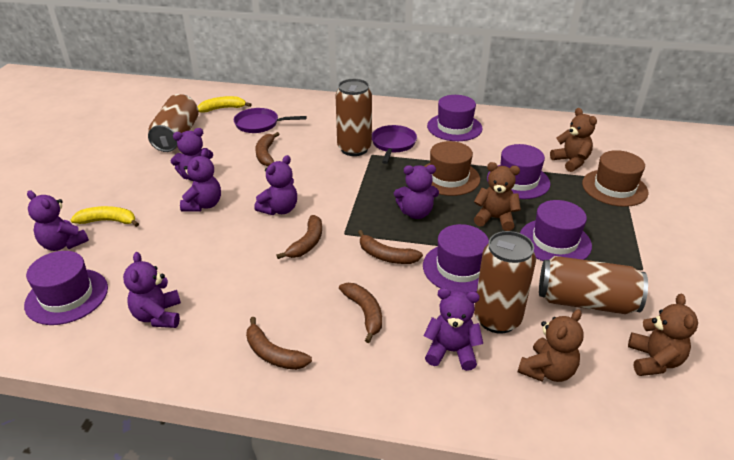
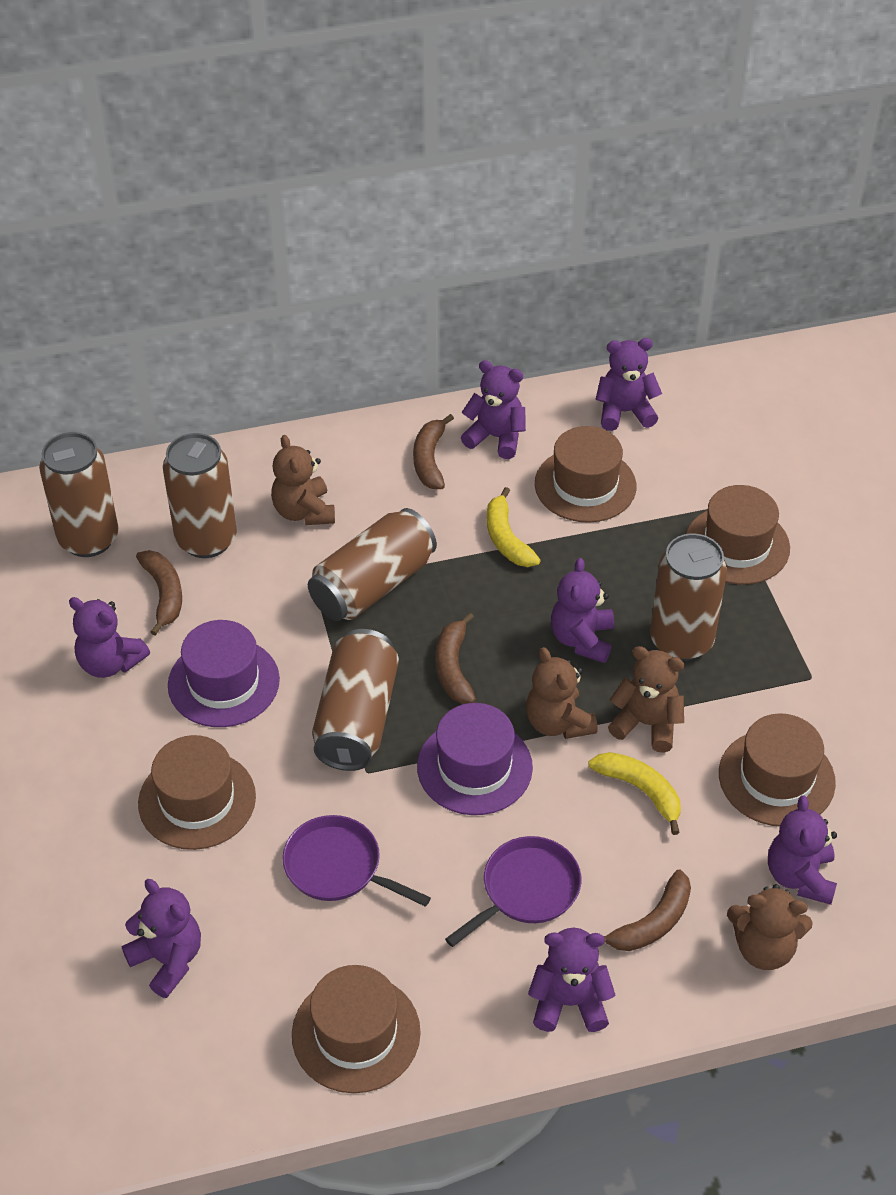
brown banana: 5 -> 4
brown can: 4 -> 5
brown hat: 2 -> 5
purple hat: 5 -> 2

